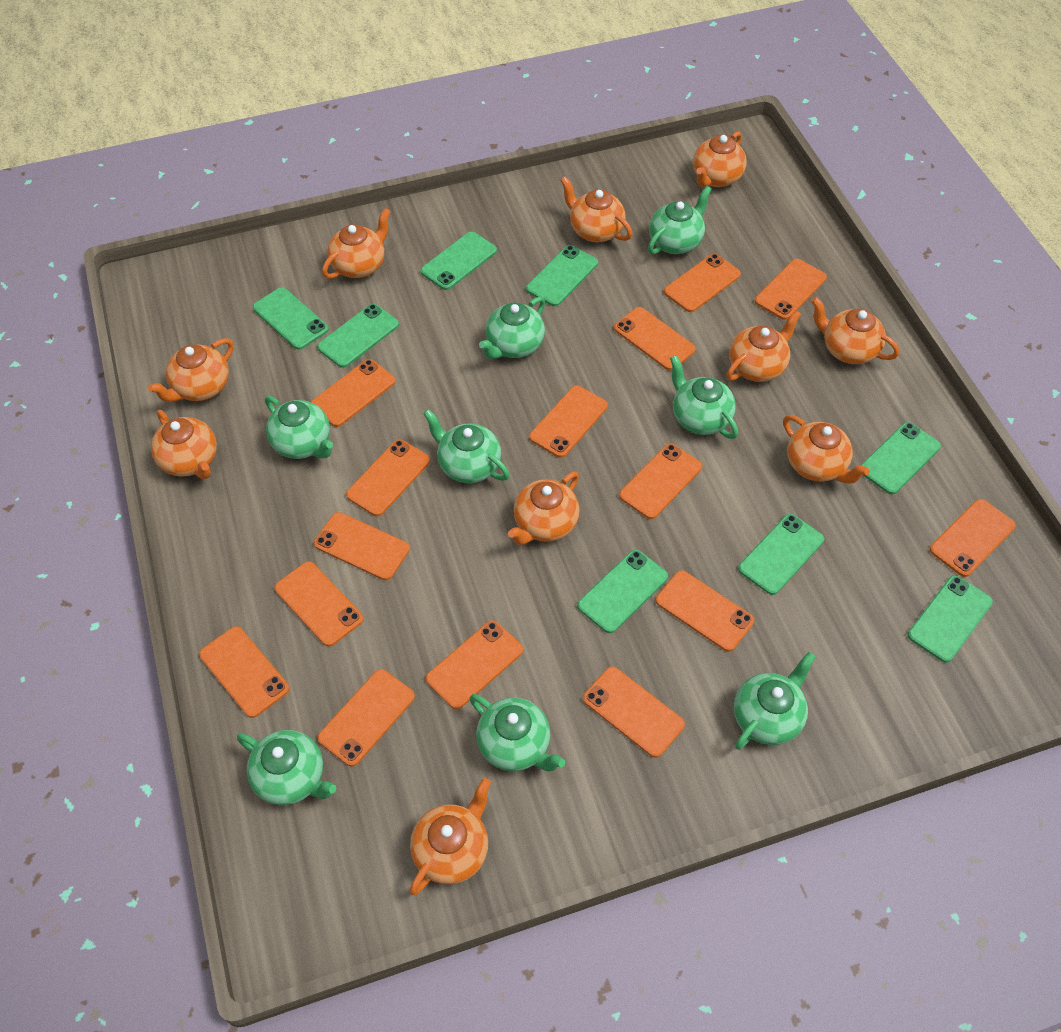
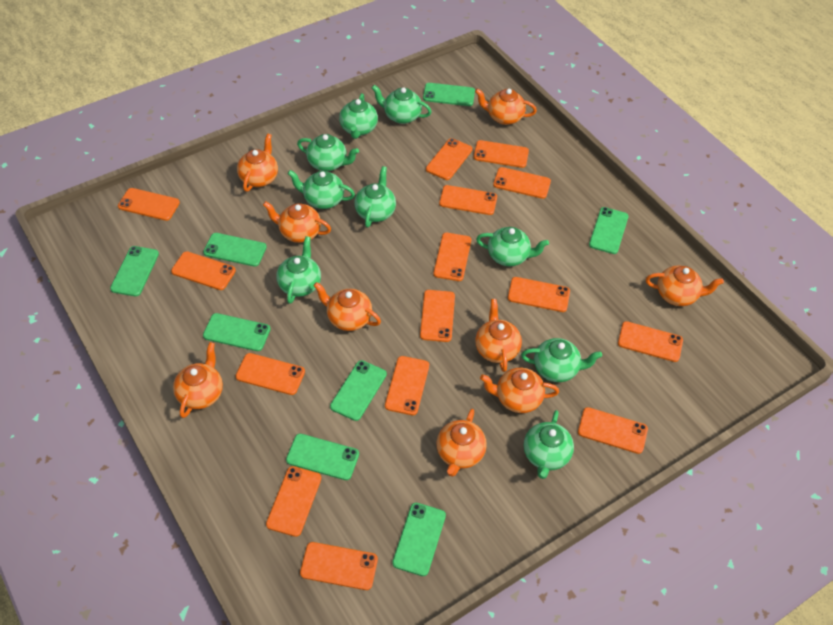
green teapot: 8 -> 9
orange teapot: 10 -> 9

